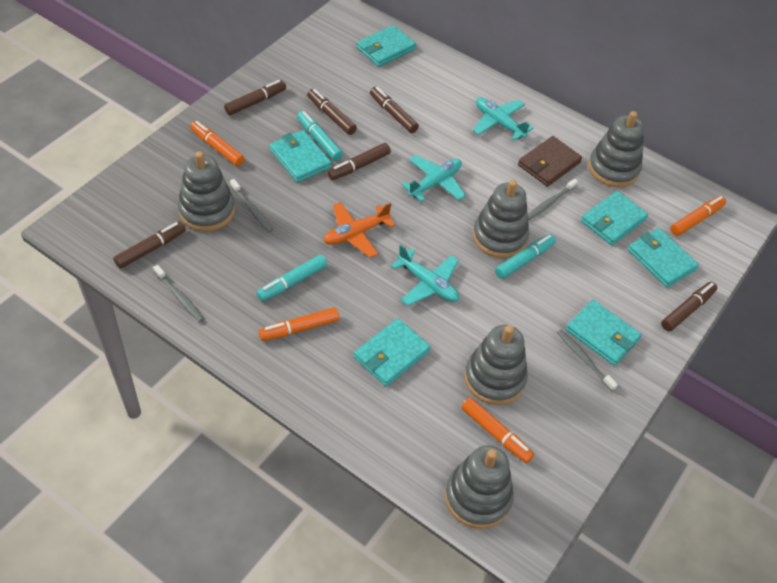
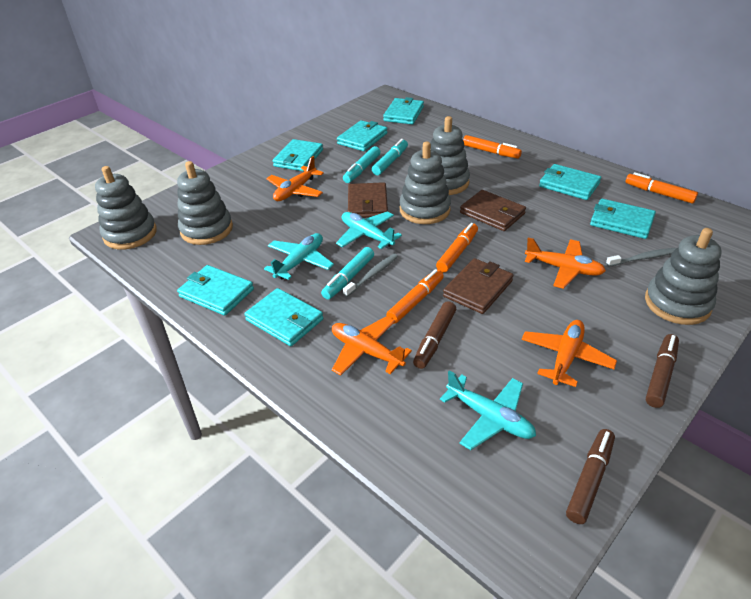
brown marker: 6 -> 3
brown wallet: 1 -> 3
grey toothbrush: 4 -> 2
orange plane: 1 -> 4
turquoise wallet: 6 -> 7

